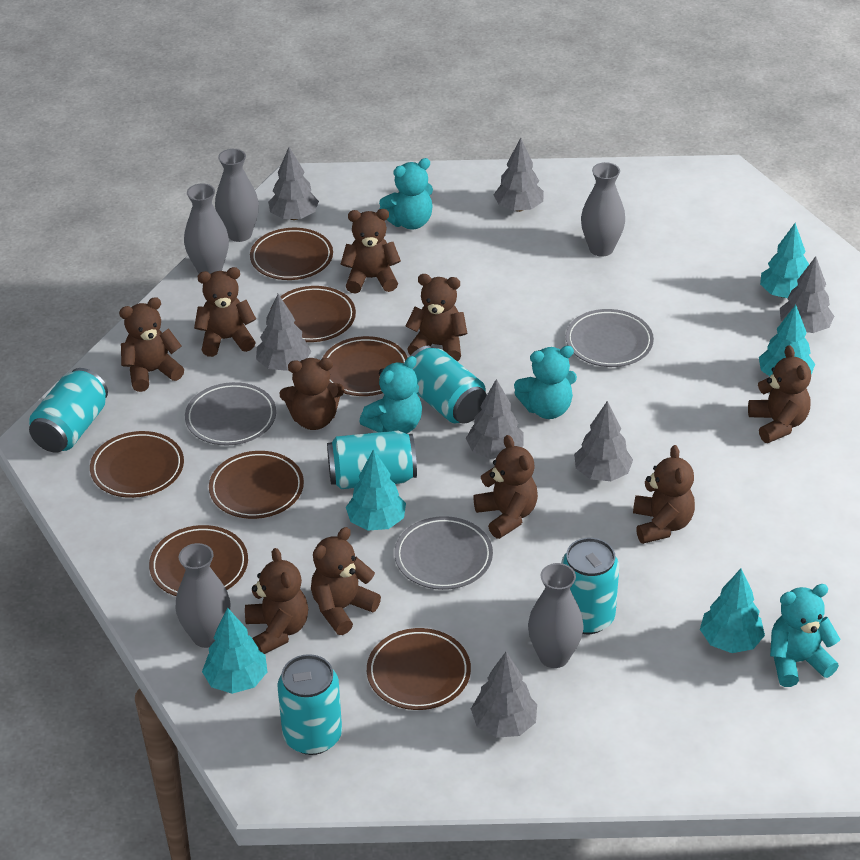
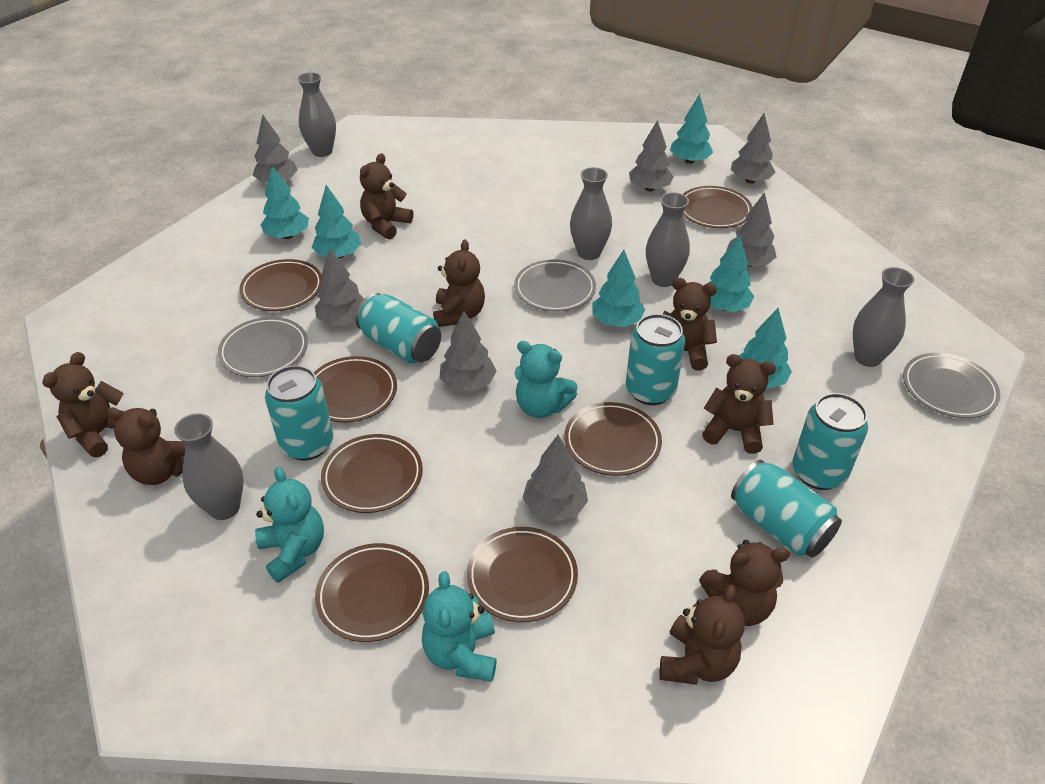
brown teddy bear: 10 -> 8
turquoise teddy bear: 4 -> 3
turquoise tree: 5 -> 6

